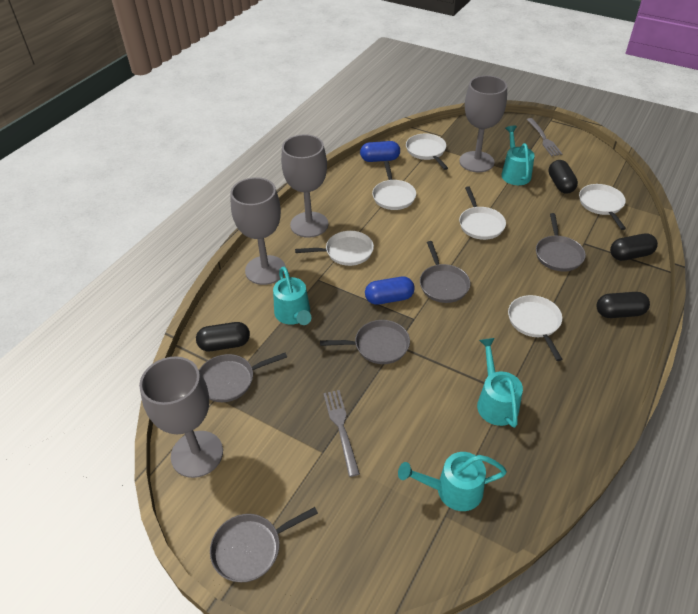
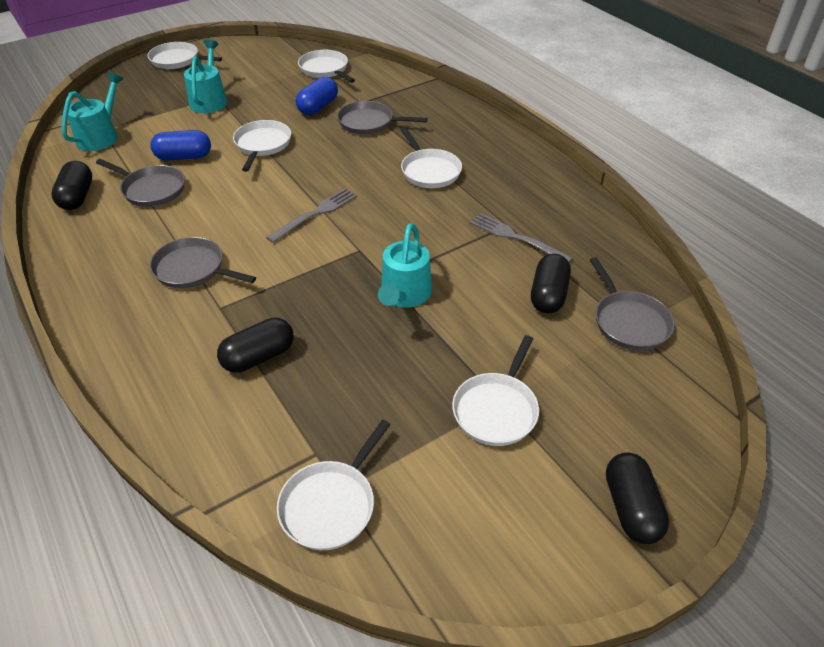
grey goblet: 4 -> 0
grey pan: 5 -> 4
turquoise watering can: 4 -> 3

